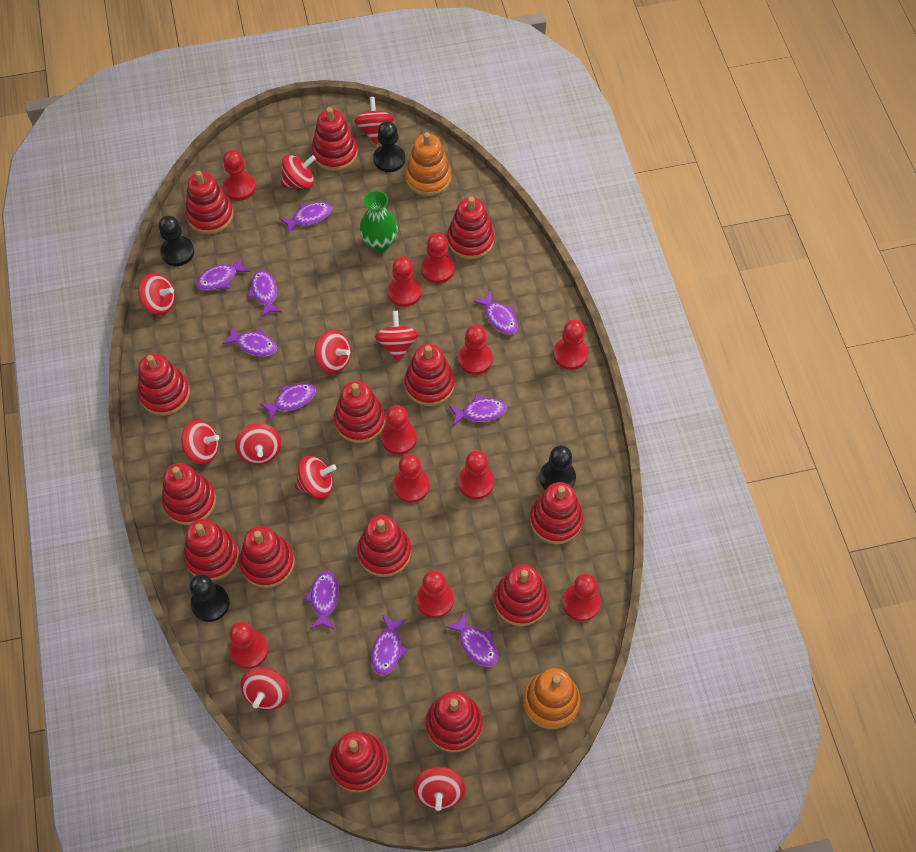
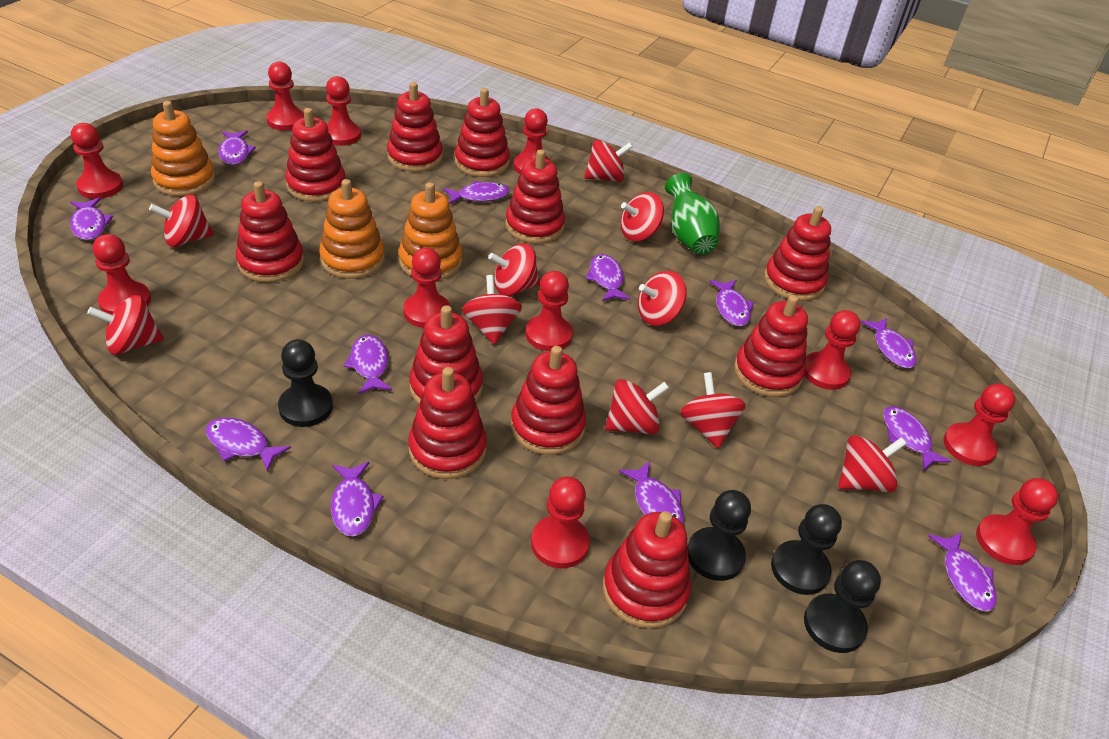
orange stacking toy: 2 -> 3
purple fish: 10 -> 12
red stacking toy: 14 -> 11

